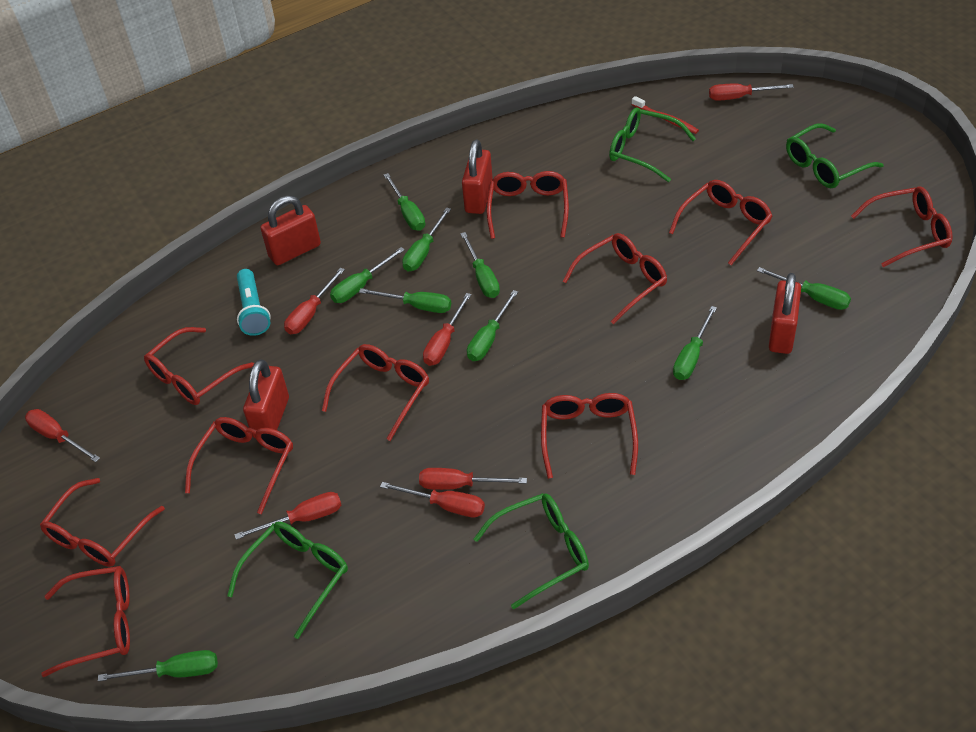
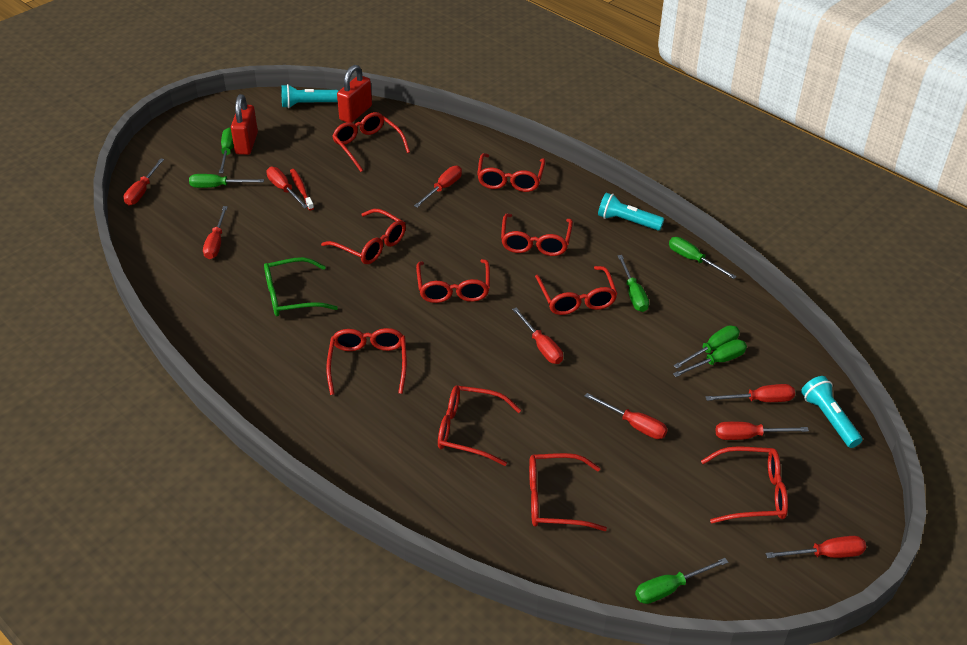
green glasses: 4 -> 1
green screwdriver: 9 -> 7
red padlock: 4 -> 2
red screwdriver: 7 -> 9
turquoise flashlight: 1 -> 3

